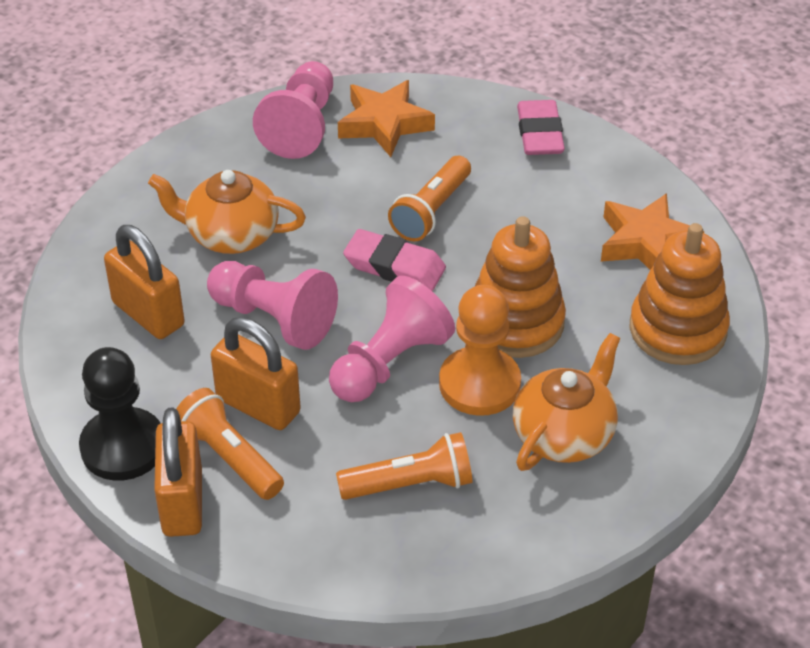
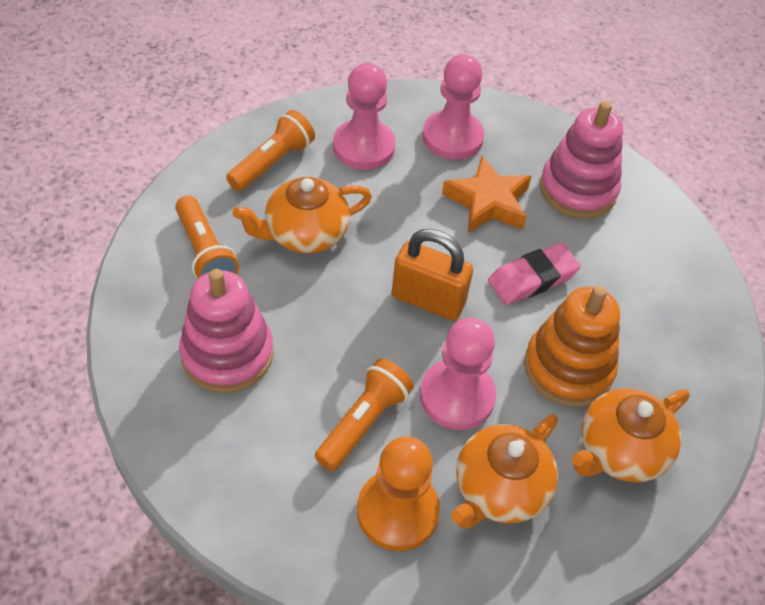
black pawn: 1 -> 0
orange padlock: 3 -> 1
orange stacking toy: 2 -> 1
orange star: 2 -> 1
orange teapot: 2 -> 3
pink eraser: 2 -> 1
pink stacking toy: 0 -> 2

